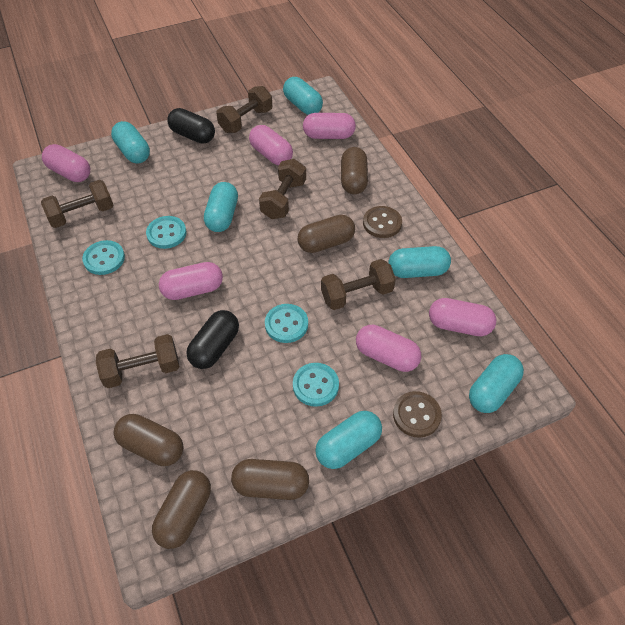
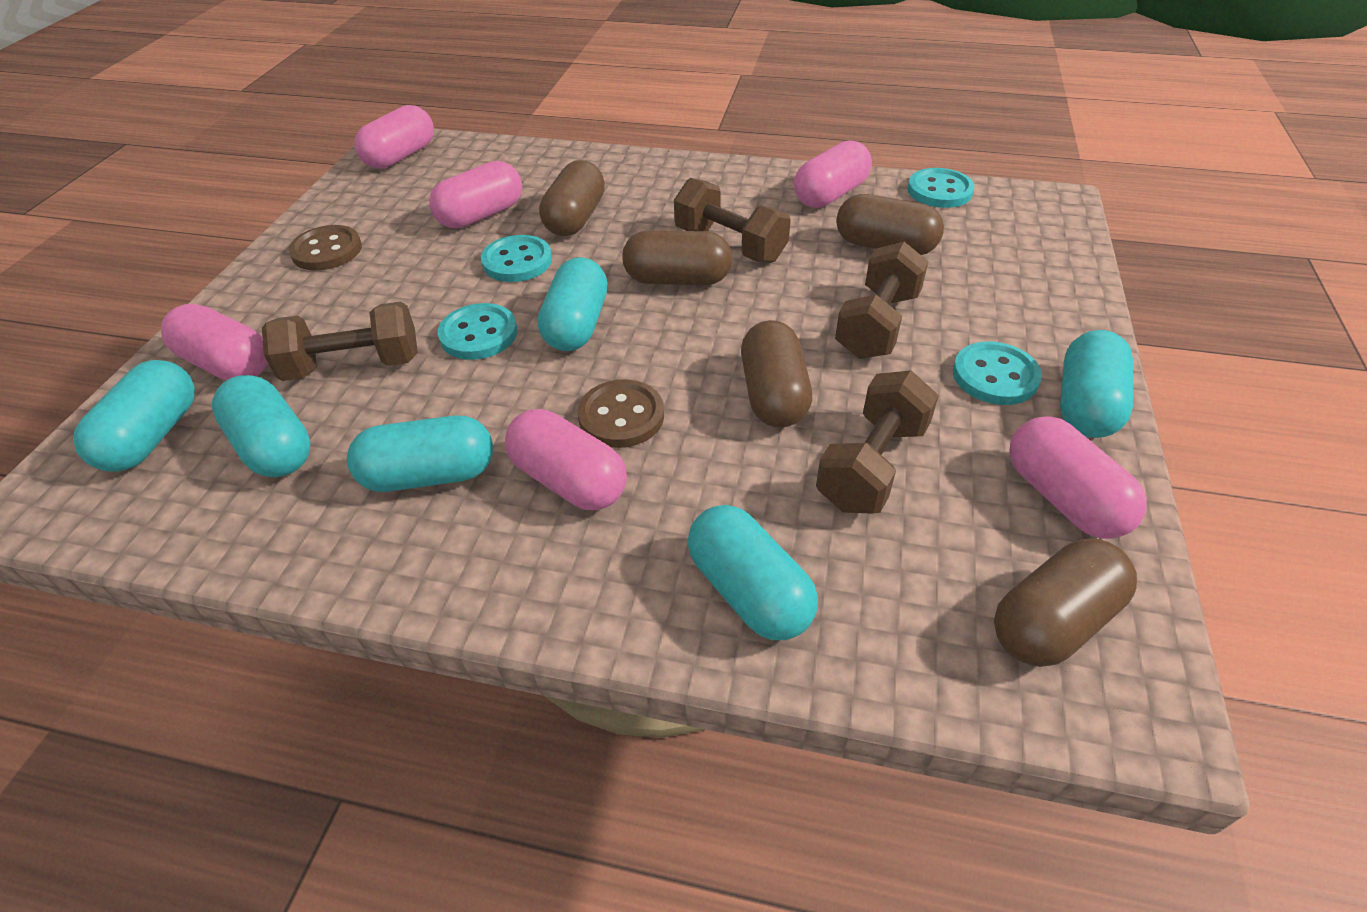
black capsule: 2 -> 0
brown dumbbell: 5 -> 4

